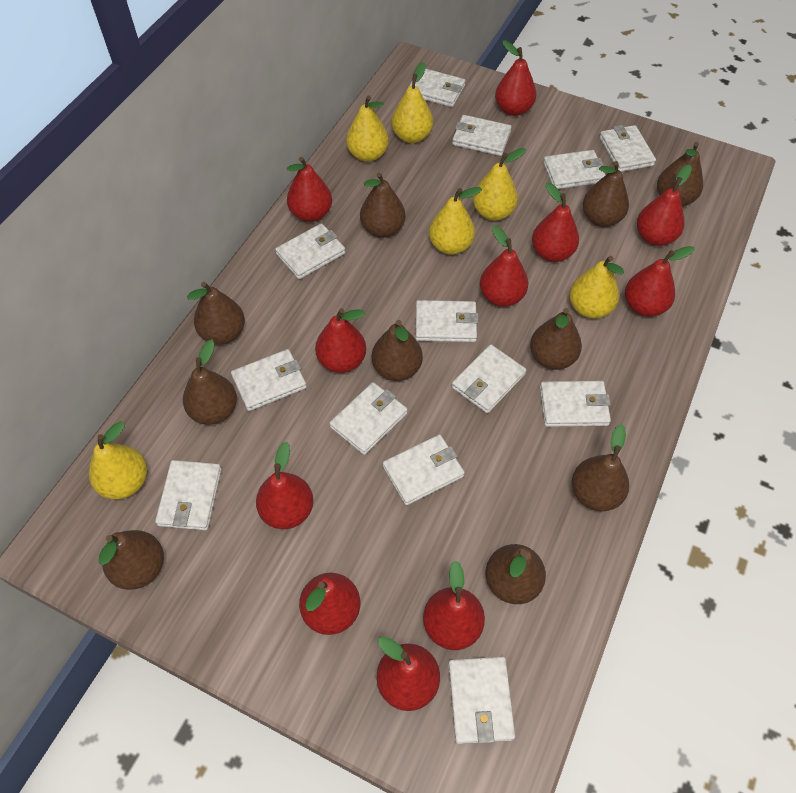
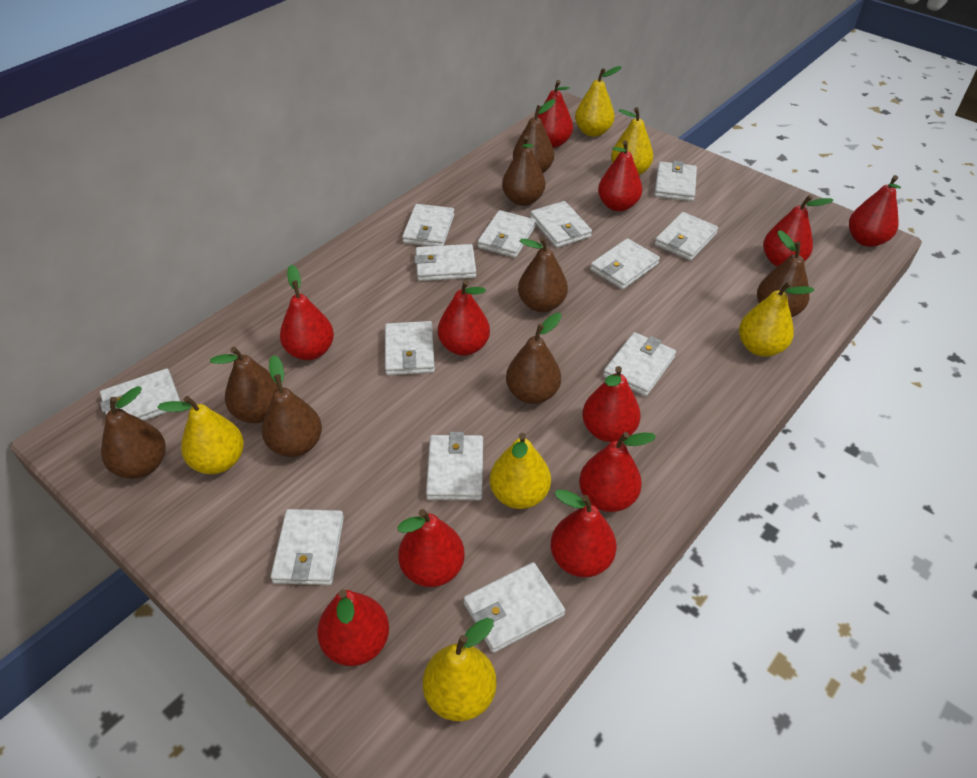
brown pear: 10 -> 8

